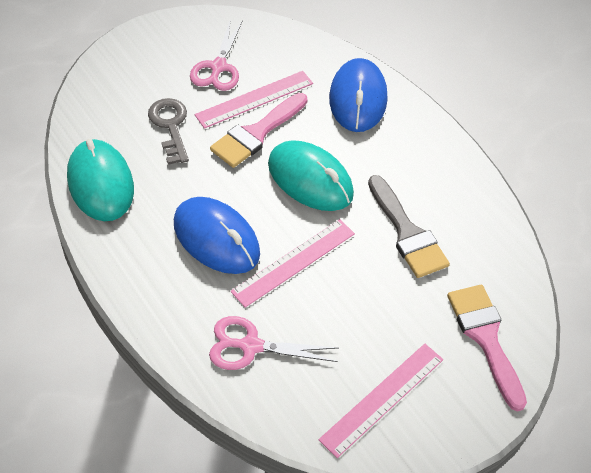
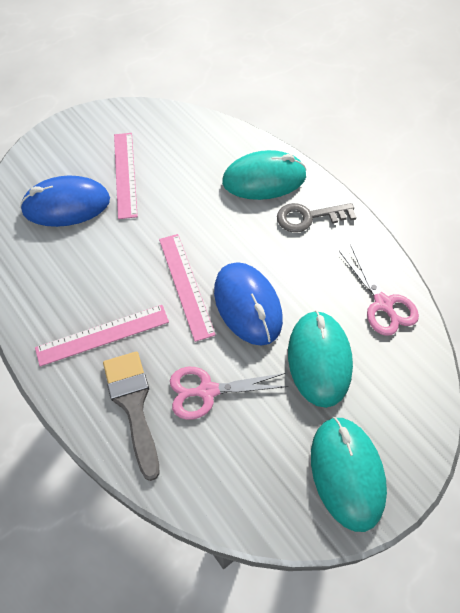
pink brush: 2 -> 0
turquoise mouse: 2 -> 3

